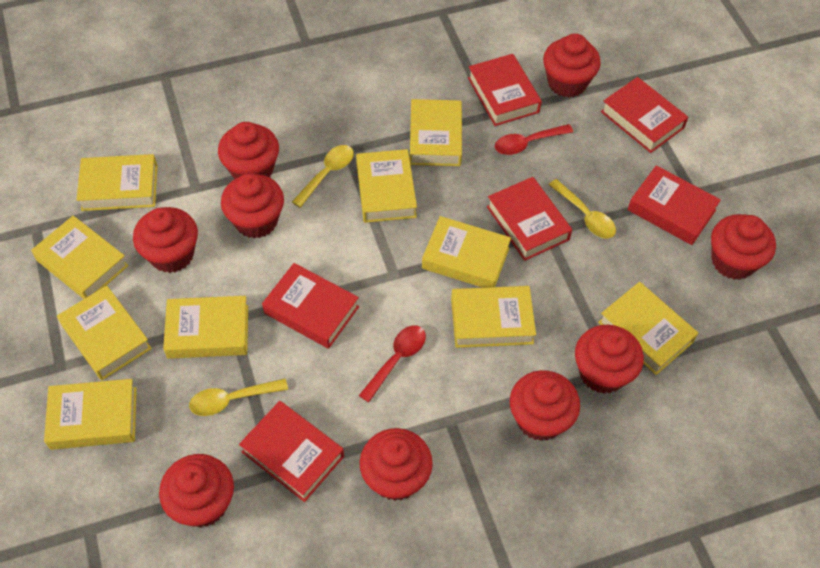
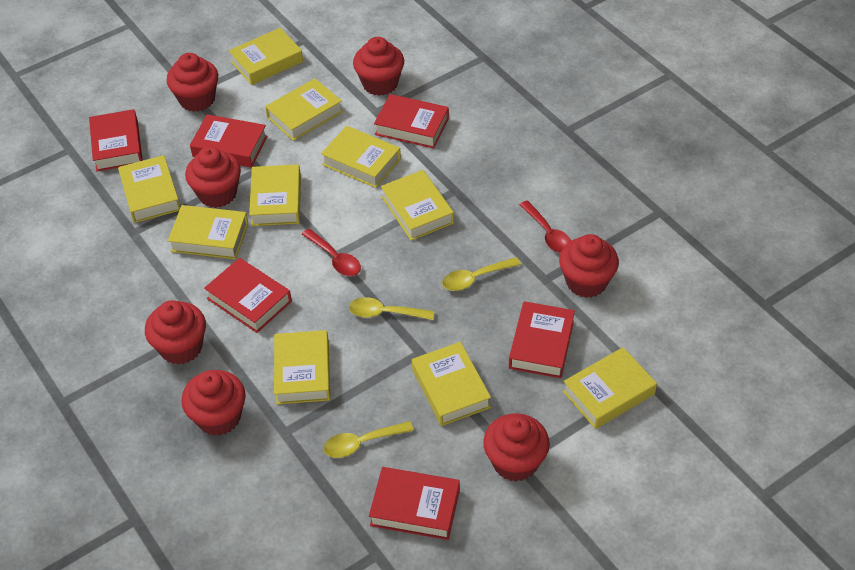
red cupcake: 9 -> 7

